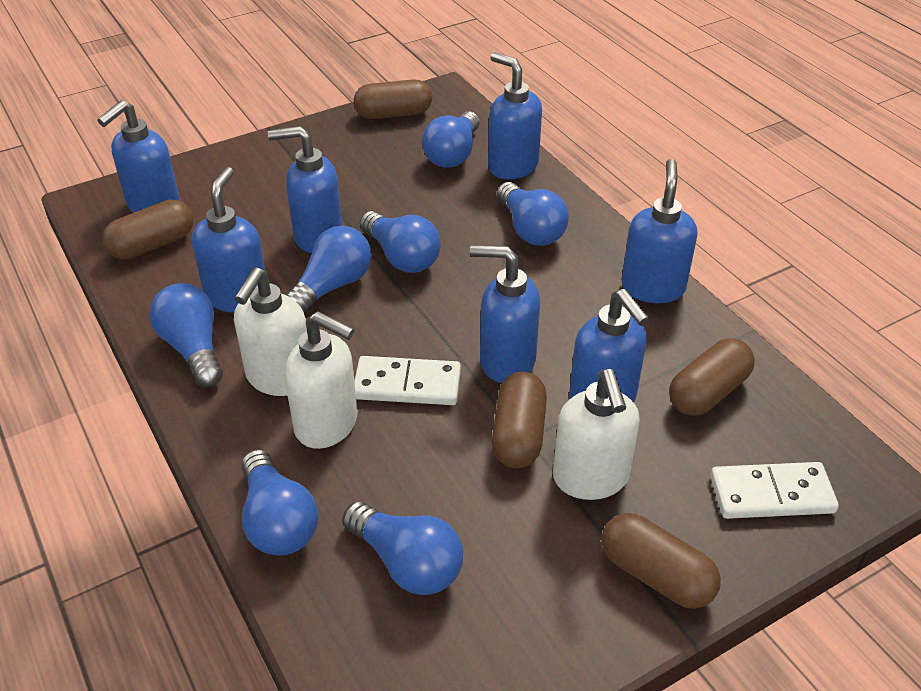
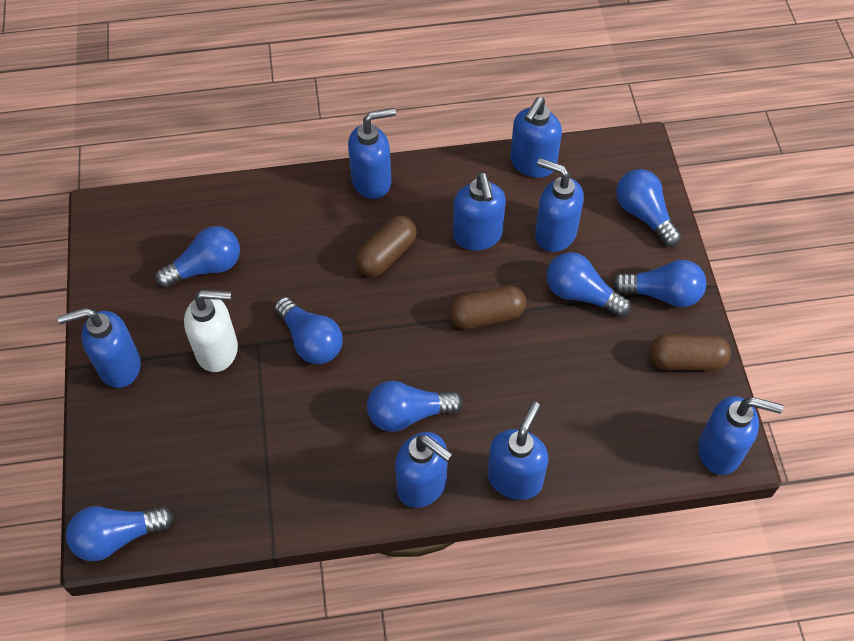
blue soap dispenser: 7 -> 8
brown capsule: 5 -> 3
white domino: 2 -> 0
white soap dispenser: 3 -> 1

